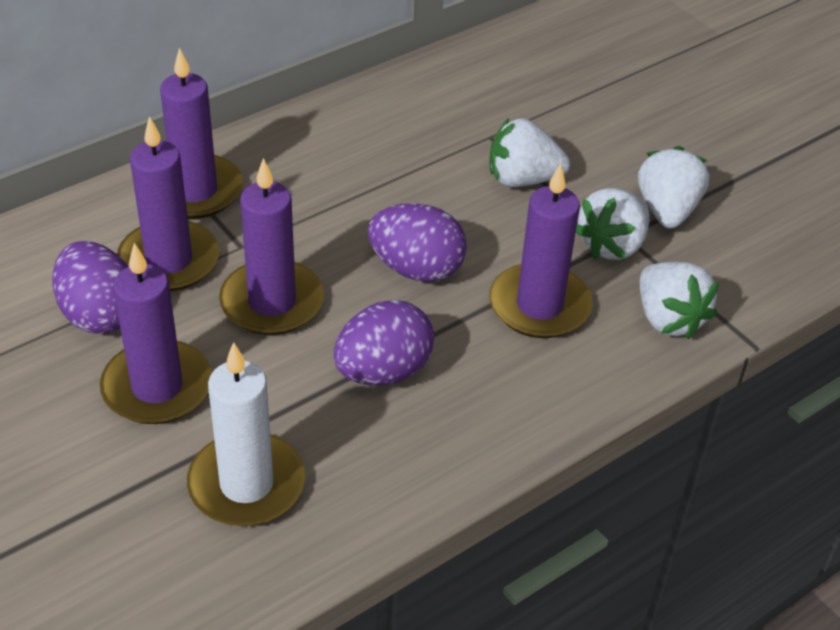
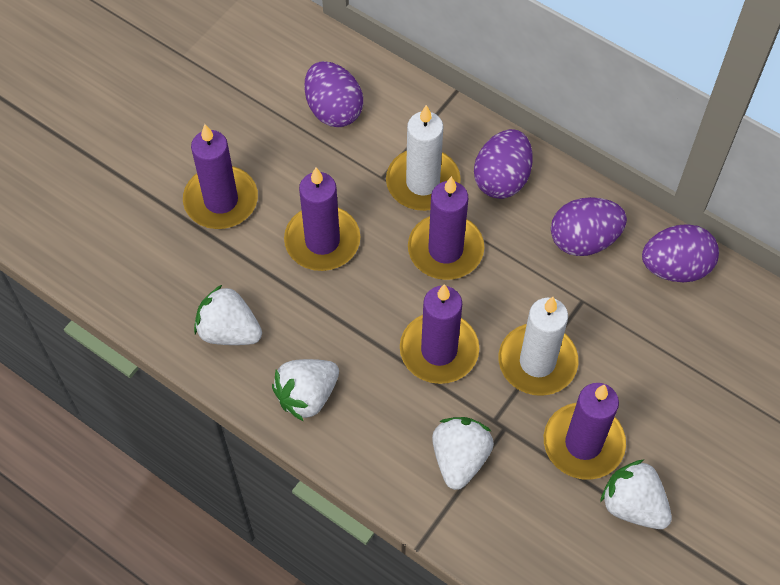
purple egg: 3 -> 4
white candle: 1 -> 2

